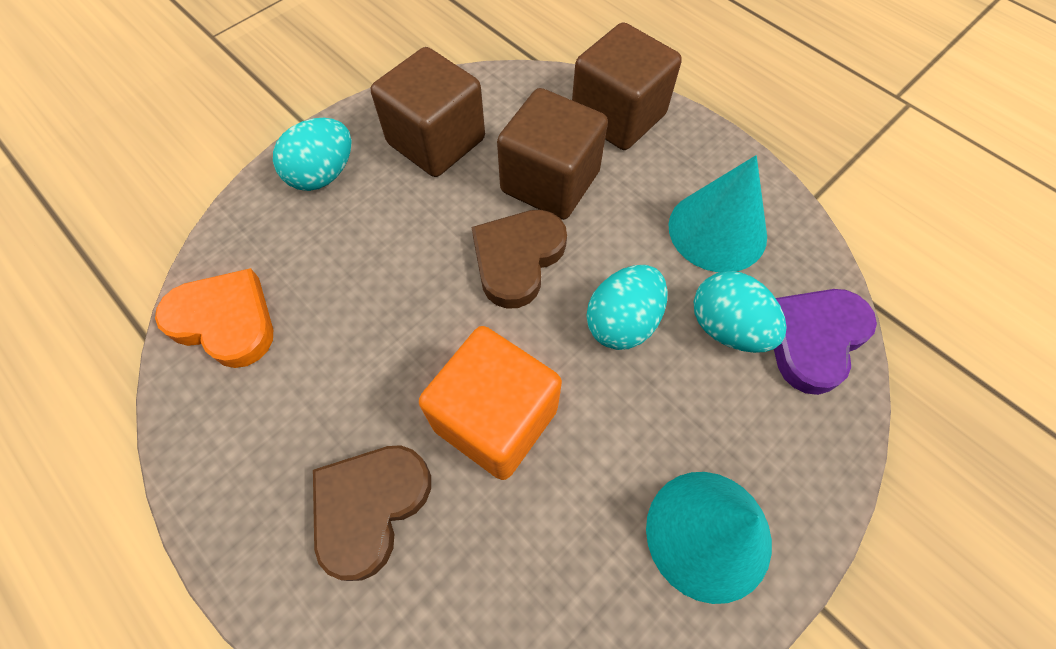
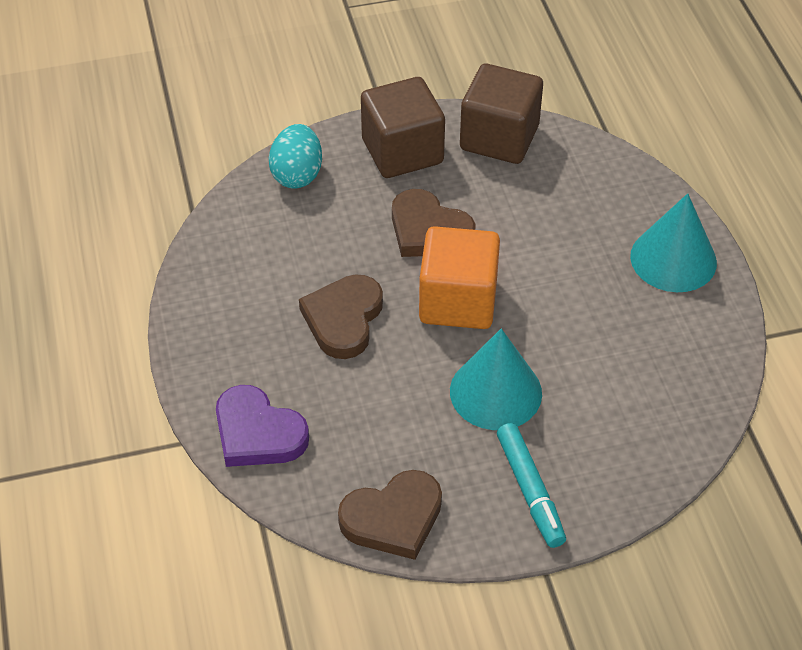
brown cube: 3 -> 2
brown heart: 2 -> 3
orange heart: 1 -> 0
turquoise egg: 3 -> 1
turquoise marker: 0 -> 1

